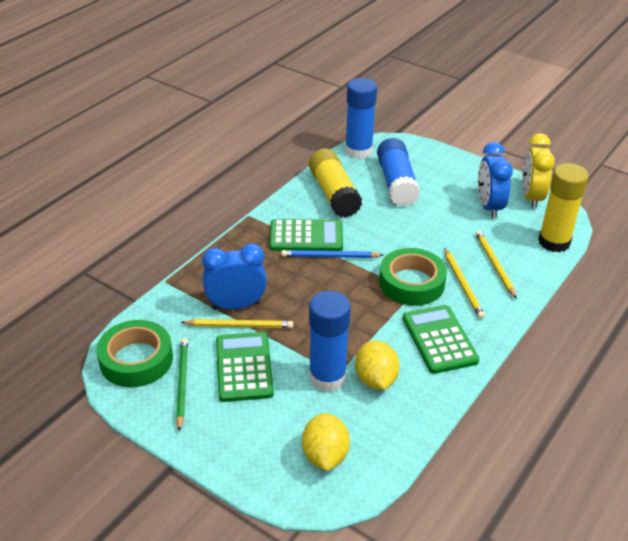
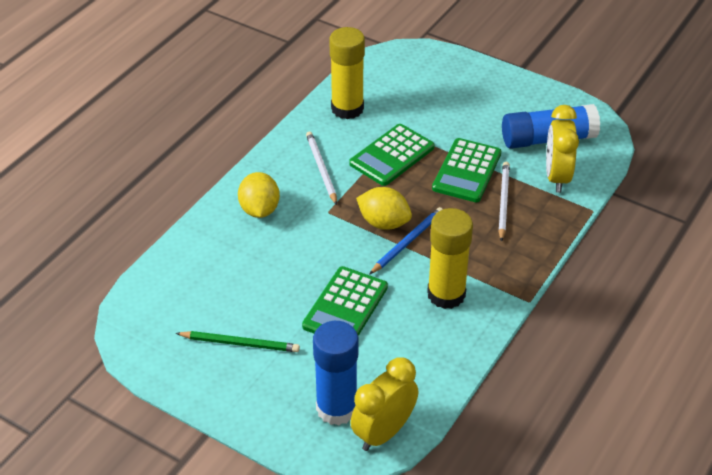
blue clock: 2 -> 0
blue glue stick: 3 -> 2
green tape: 2 -> 0
white pencil: 0 -> 2
yellow clock: 1 -> 2
yellow pencil: 3 -> 0

